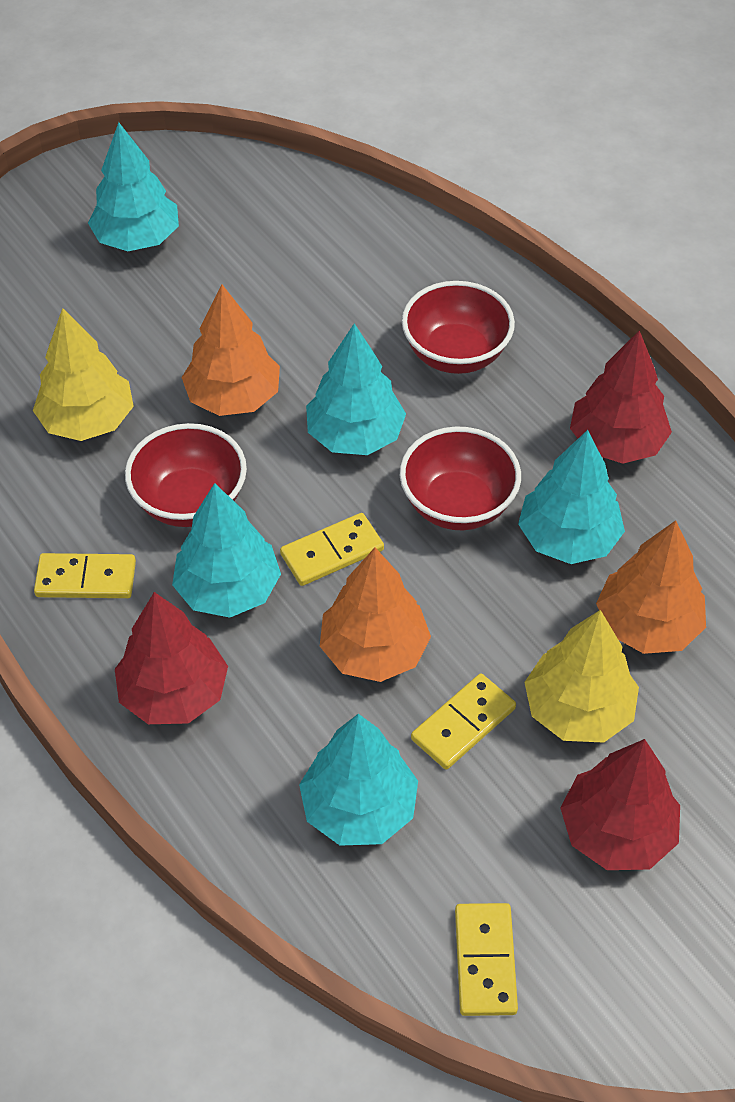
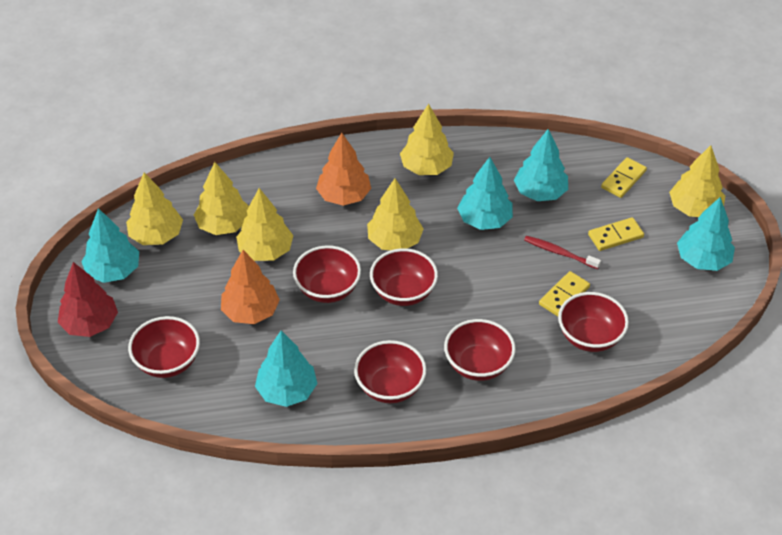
orange tree: 3 -> 2
red bowl: 3 -> 6
red toothbrush: 0 -> 1
red tree: 3 -> 1
yellow domino: 4 -> 3
yellow tree: 2 -> 6

